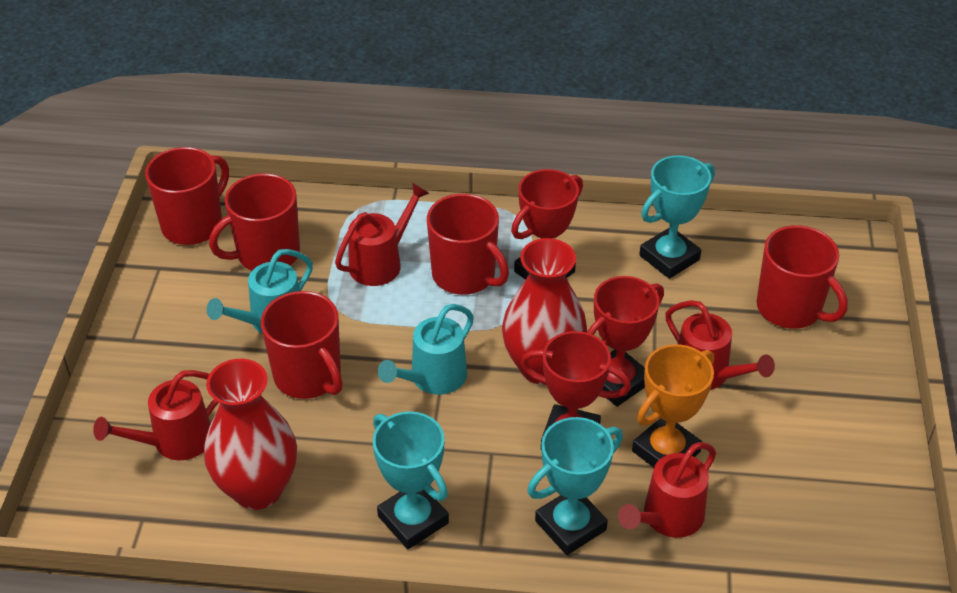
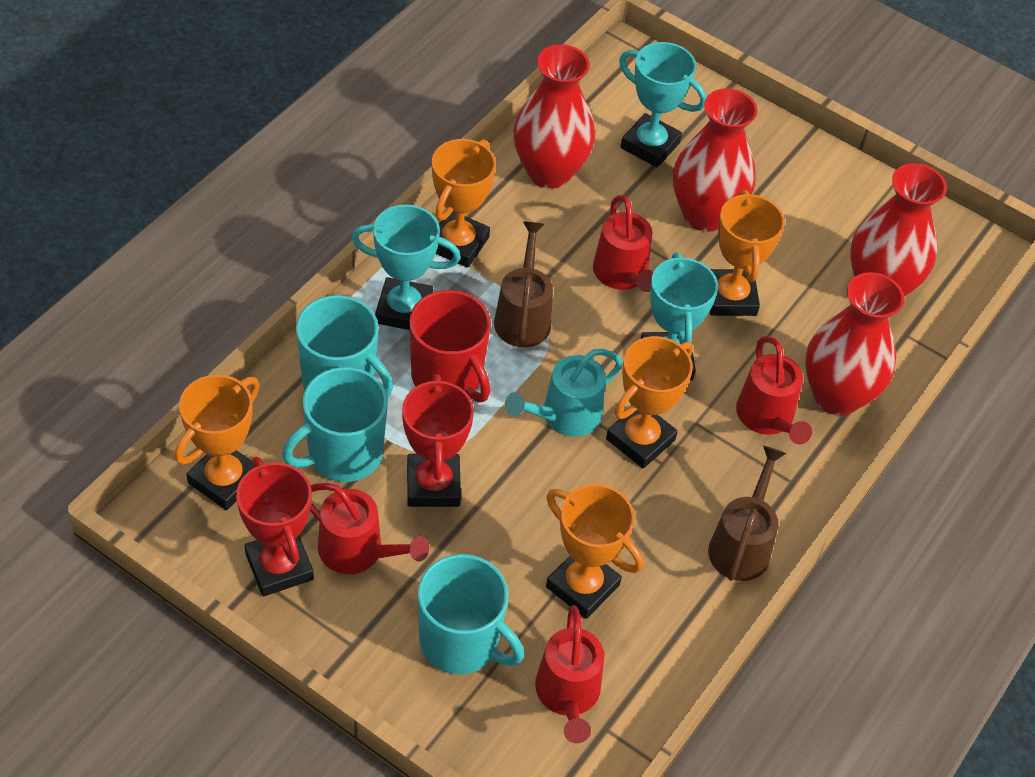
brown watering can: 0 -> 2
orange trophy: 1 -> 5
red mug: 5 -> 1
red trophy: 3 -> 2
red vase: 2 -> 4
turquoise mug: 0 -> 3
turquoise watering can: 2 -> 1

